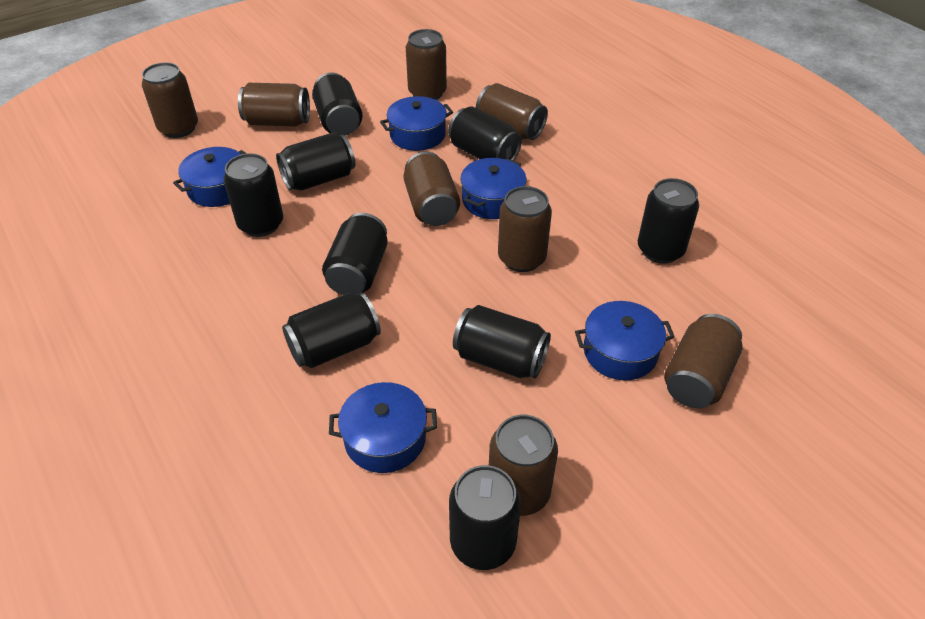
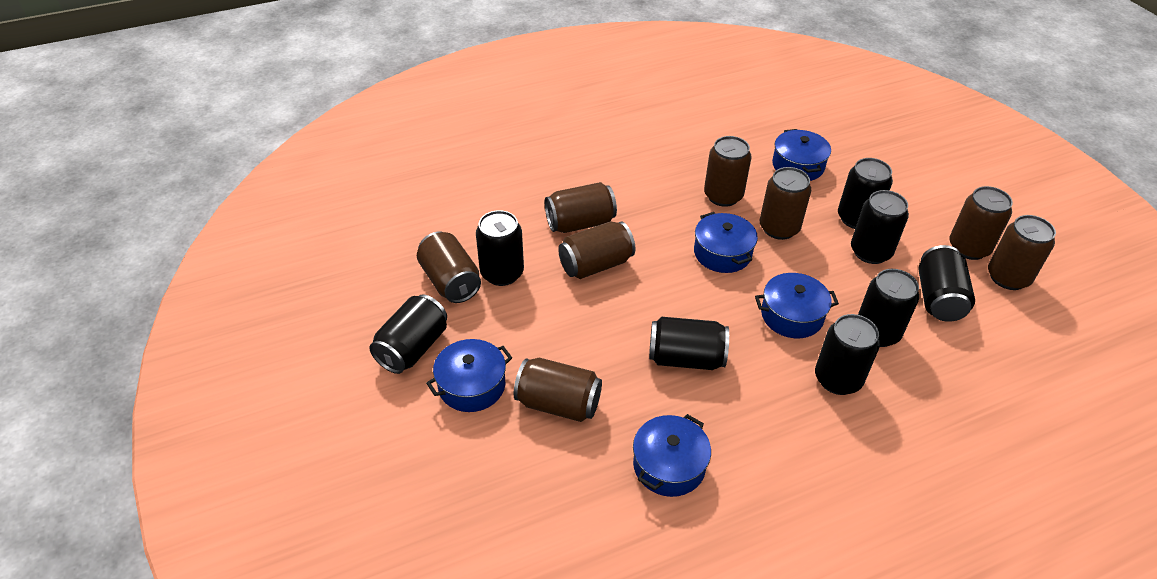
black can: 9 -> 8

